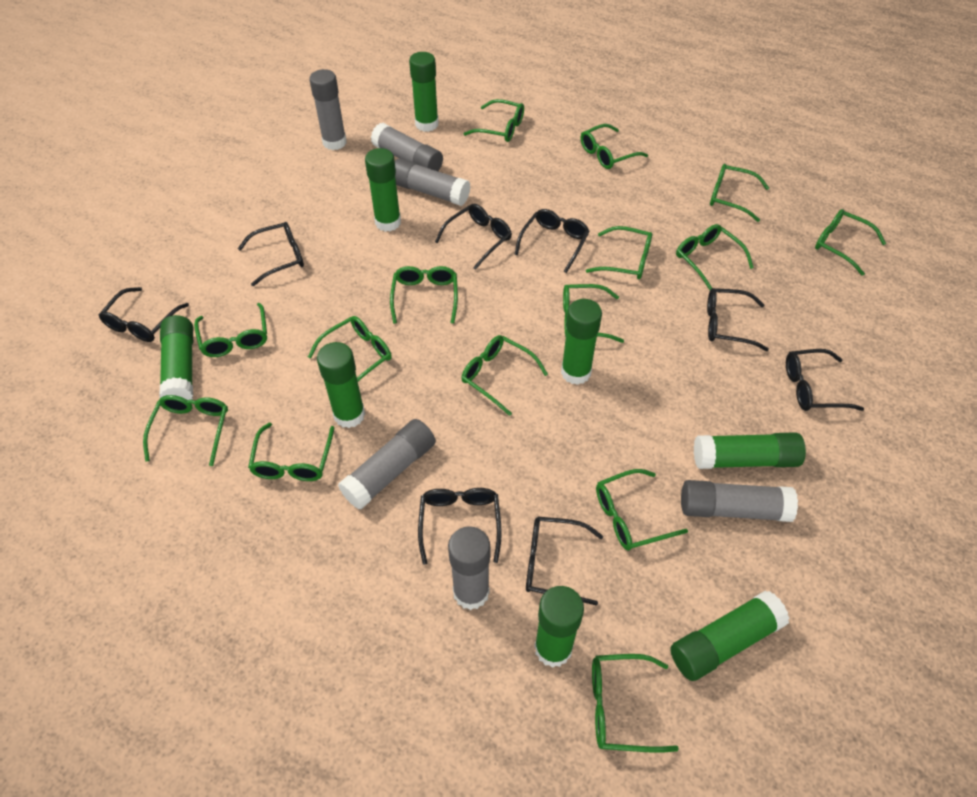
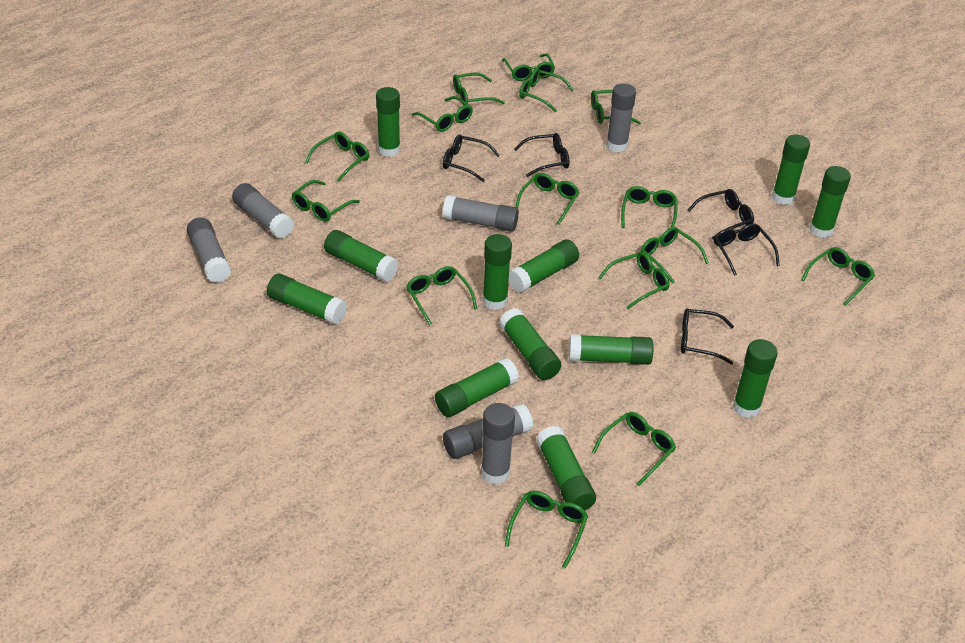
black glasses: 8 -> 5
green glue stick: 8 -> 12

